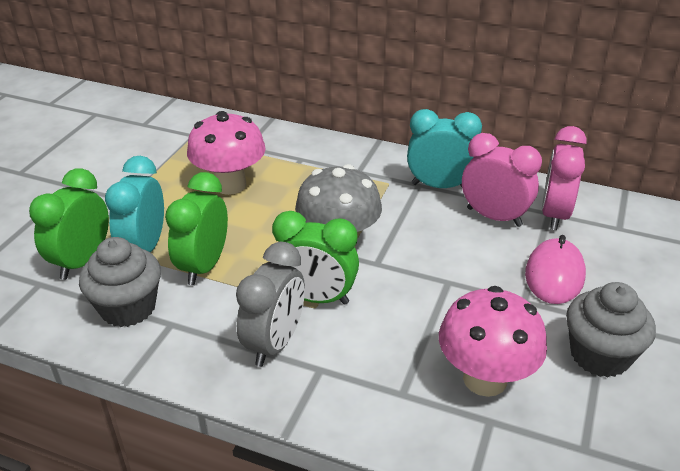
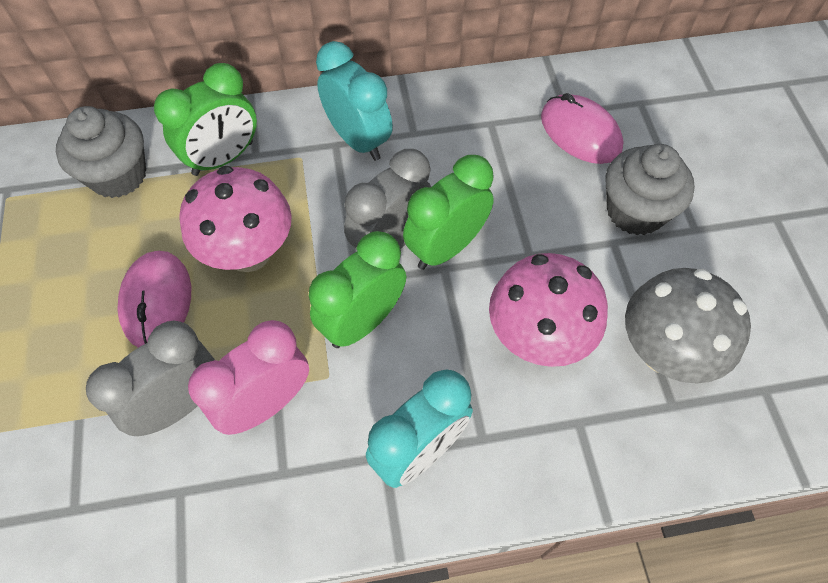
grey clock: 1 -> 2
pink clock: 2 -> 1
pink mouse: 1 -> 2

